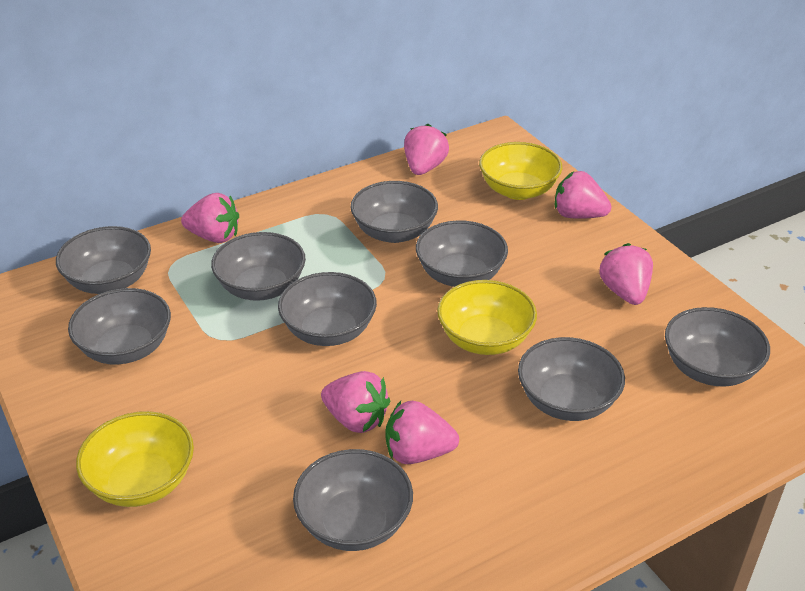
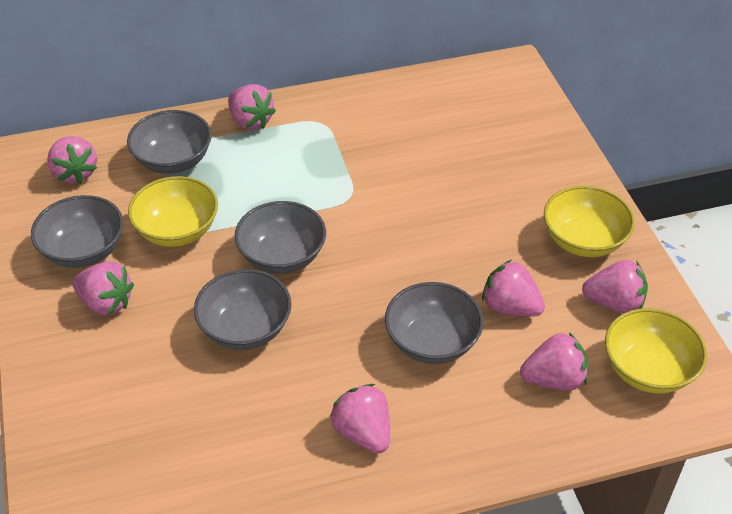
grey bowl: 9 -> 5
pink strawberry: 6 -> 7

